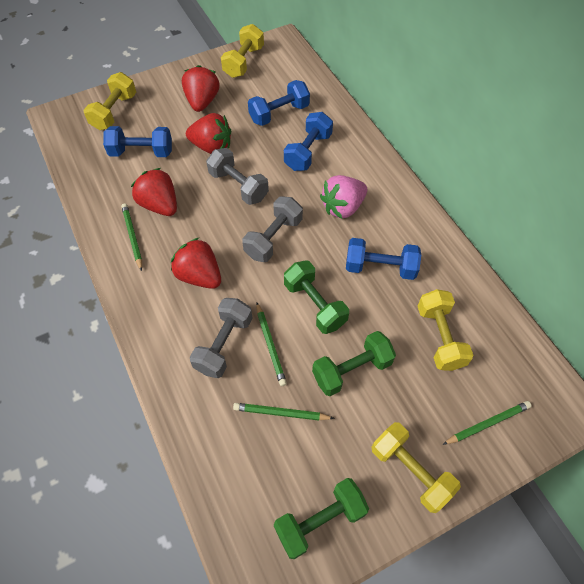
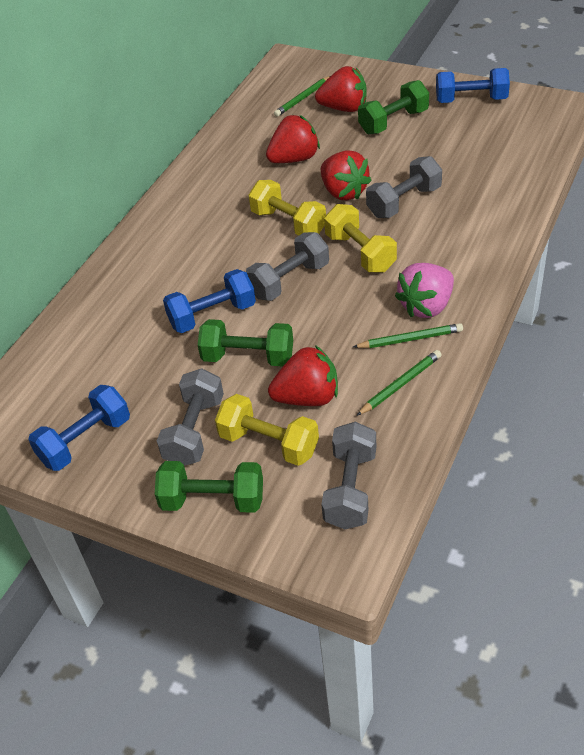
blue dumbbell: 4 -> 3
green pencil: 4 -> 3
grey dumbbell: 3 -> 4
yellow dumbbell: 4 -> 3

